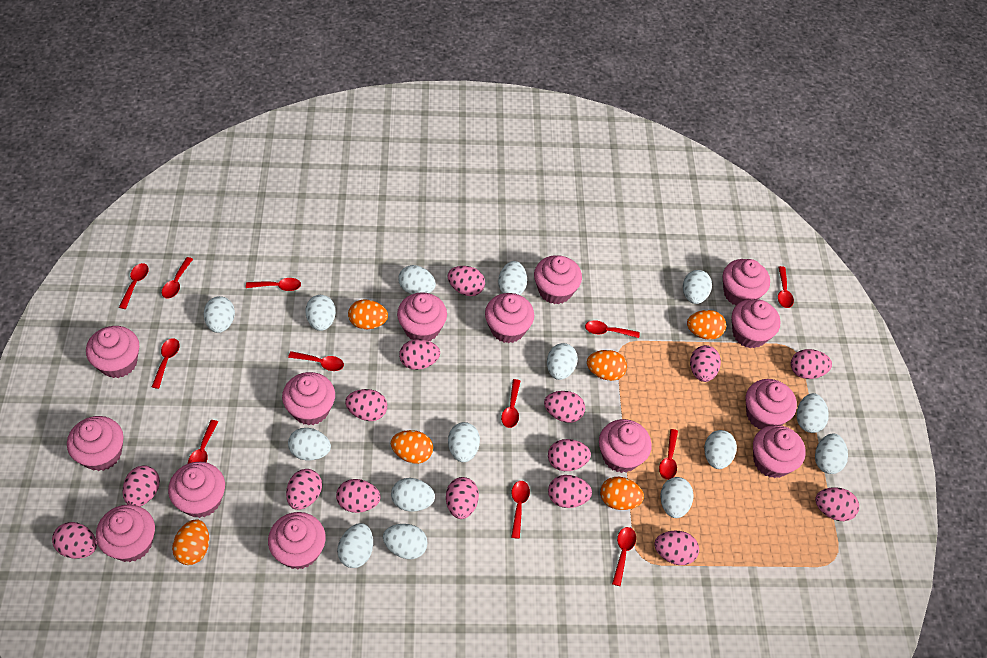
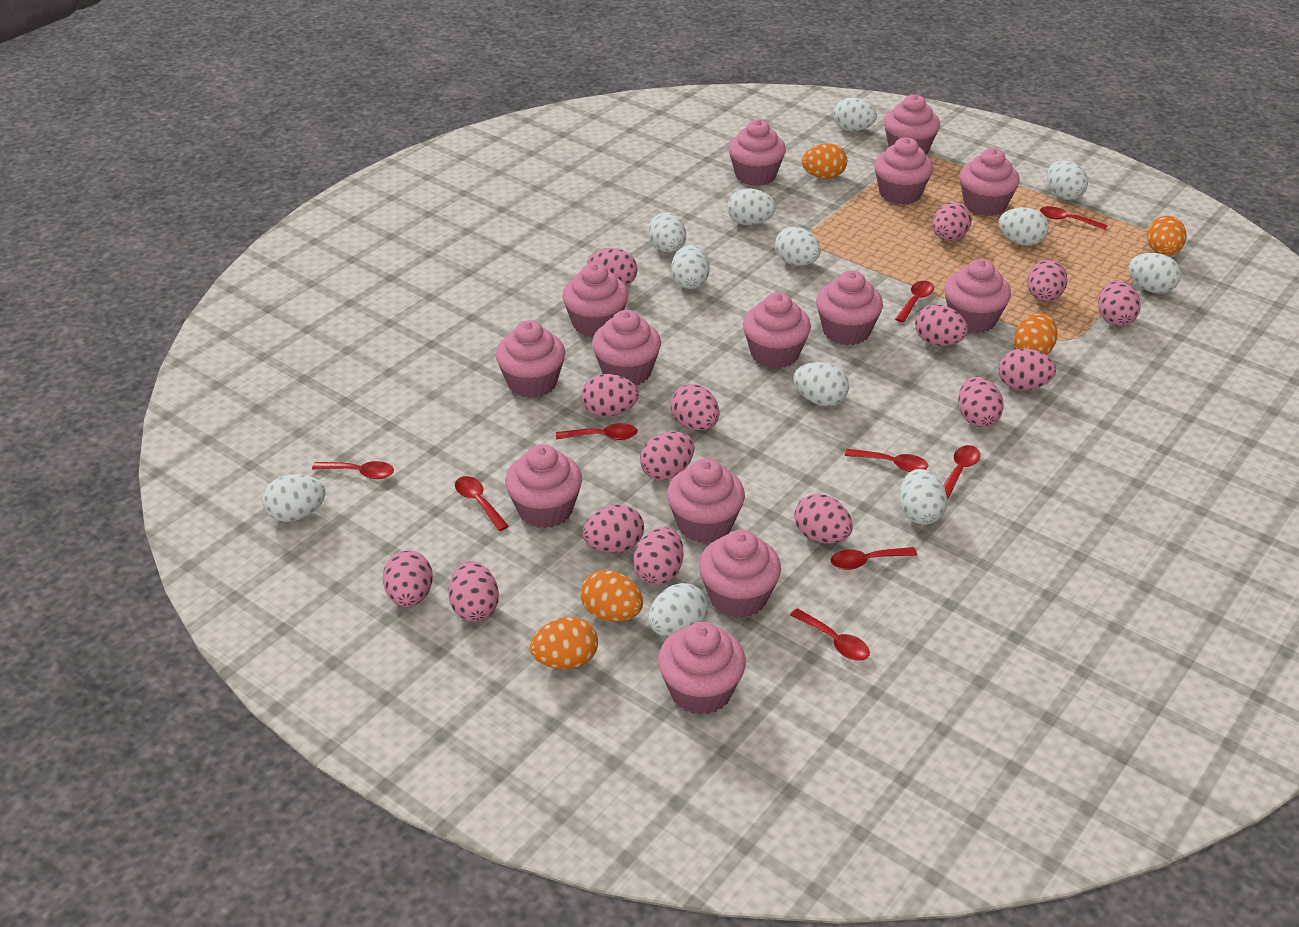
orange egg: 6 -> 5
red spoon: 12 -> 9
white egg: 15 -> 12

